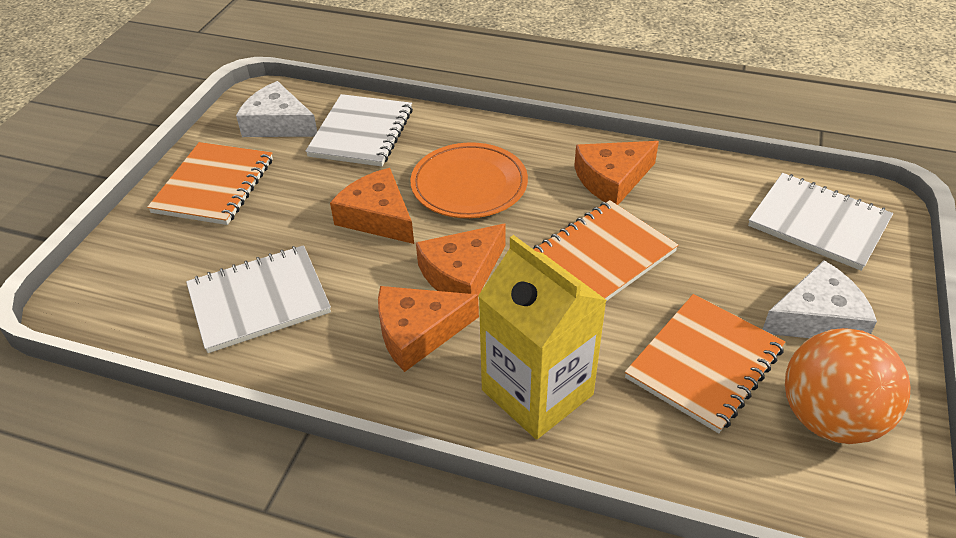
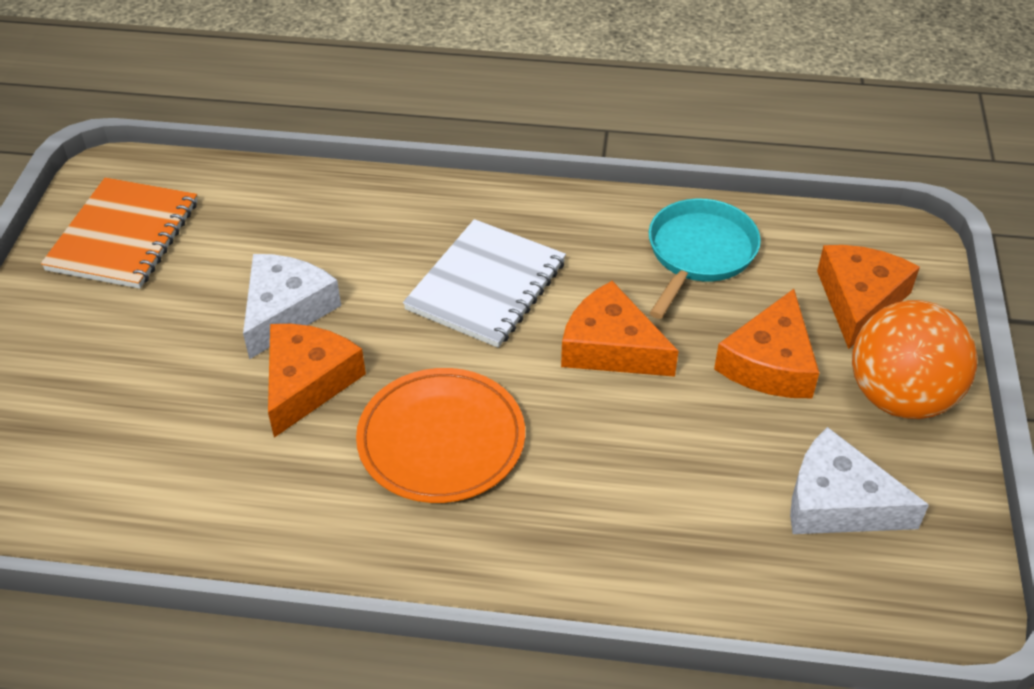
orange notebook: 3 -> 1
turquoise pan: 0 -> 1
white notebook: 3 -> 1
yellow carton: 1 -> 0

